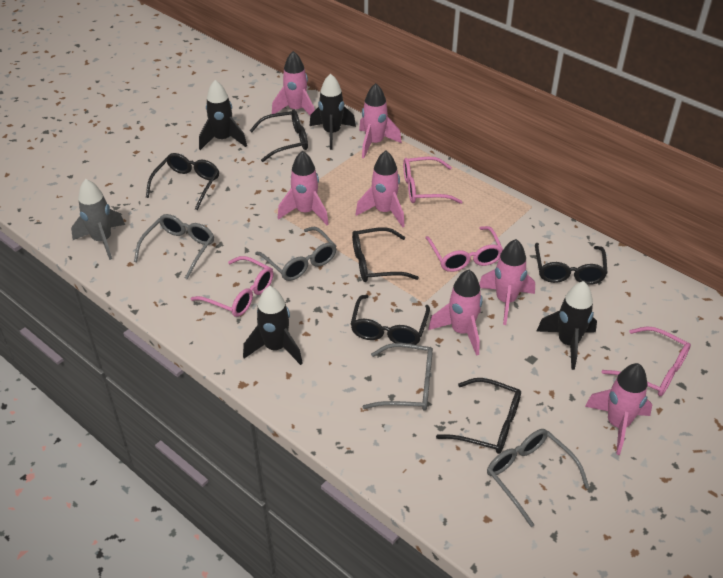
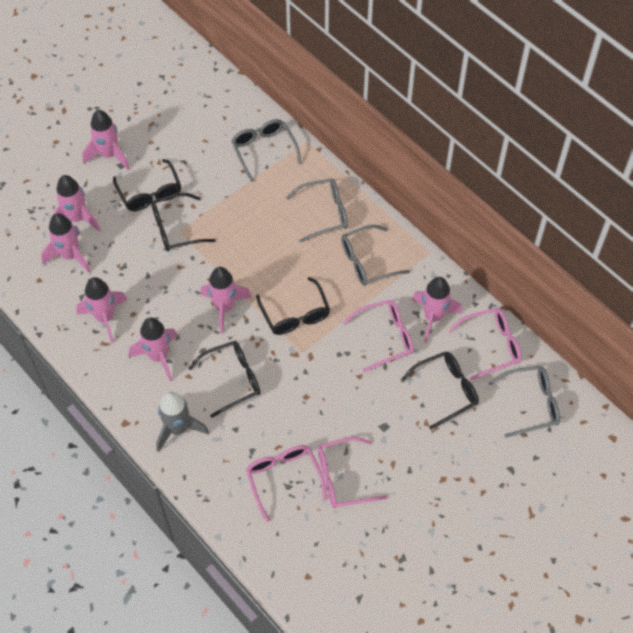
black glasses: 6 -> 5
black rocket: 4 -> 0

